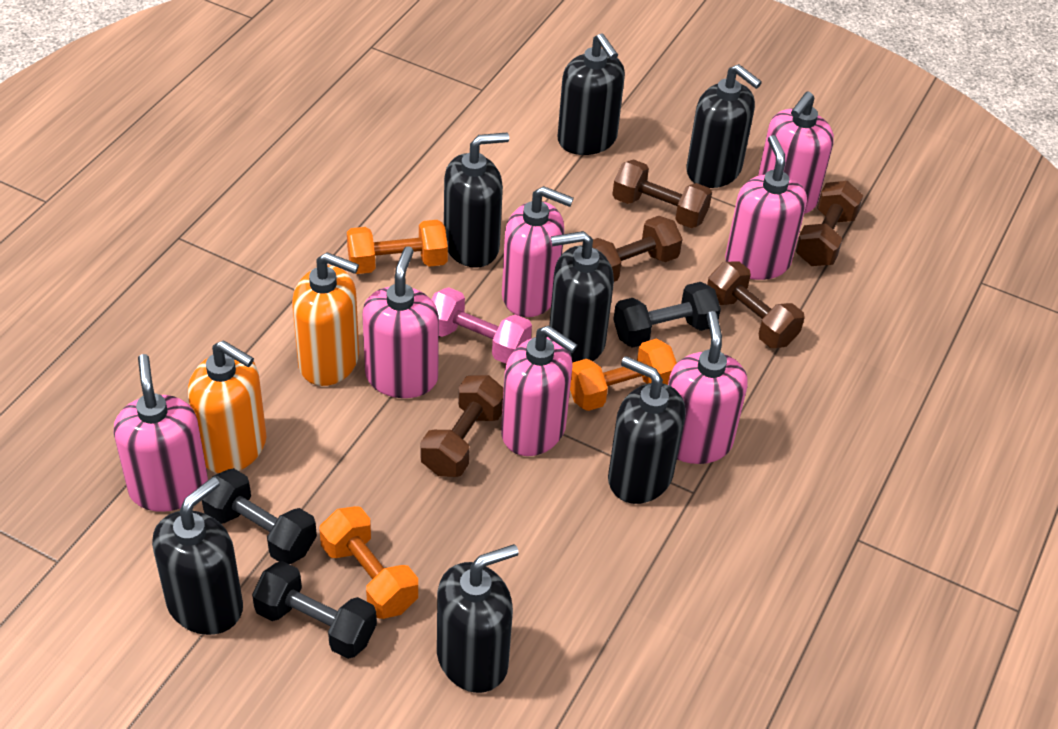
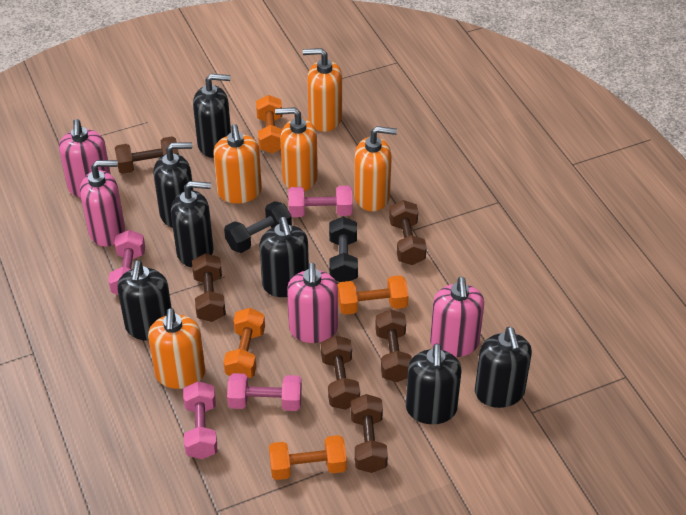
black dumbbell: 3 -> 2
brown dumbbell: 5 -> 6
orange dumbbell: 3 -> 4
orange soap dispenser: 2 -> 5
pink dumbbell: 1 -> 4
pink soap dispenser: 7 -> 4

